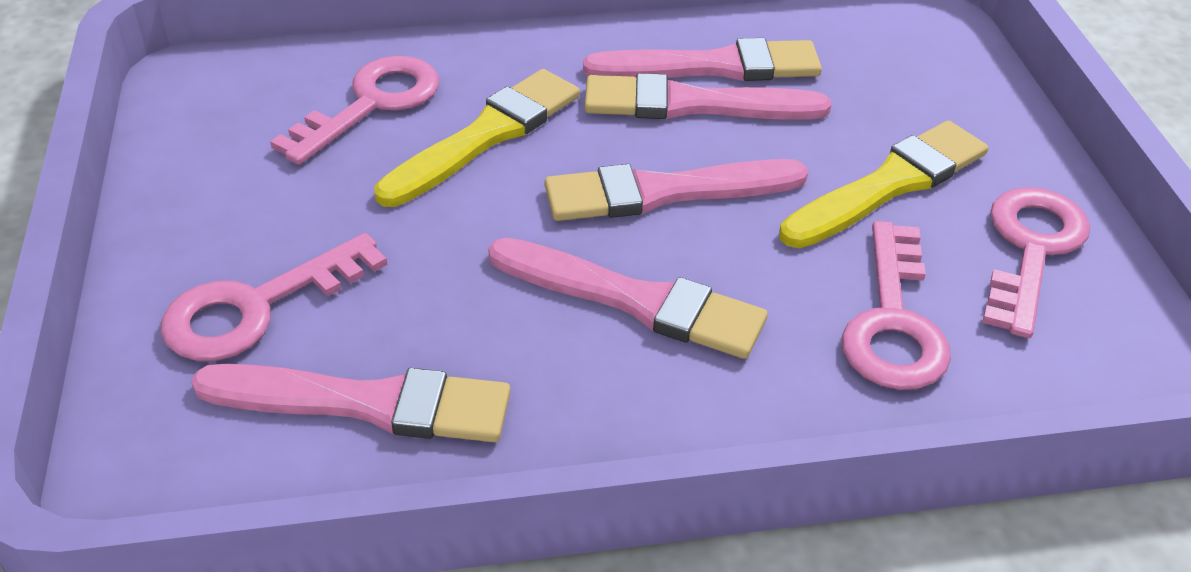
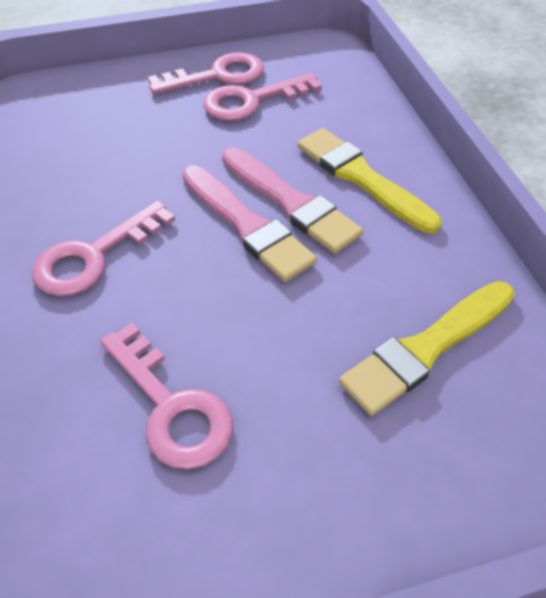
pink brush: 5 -> 2

